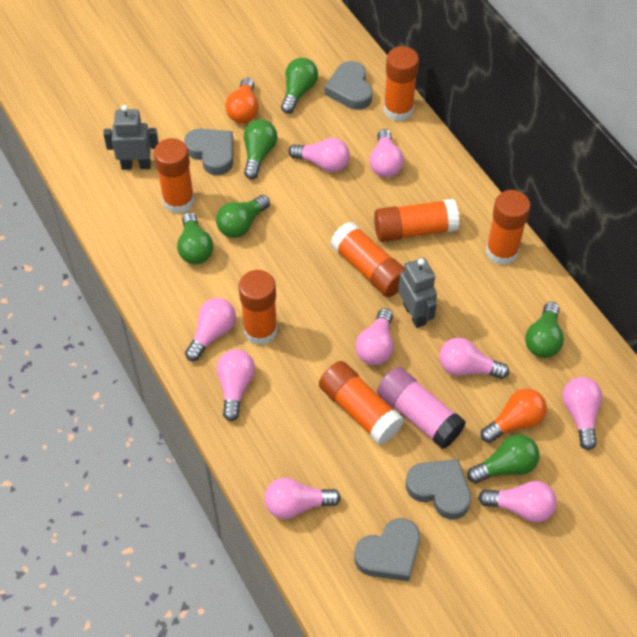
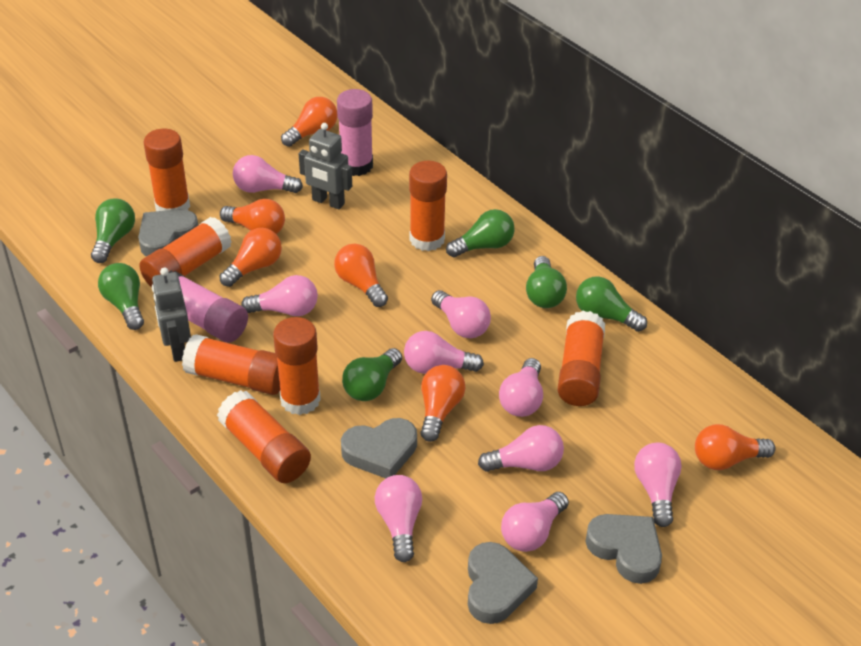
orange light bulb: 2 -> 6
pink glue stick: 1 -> 2

